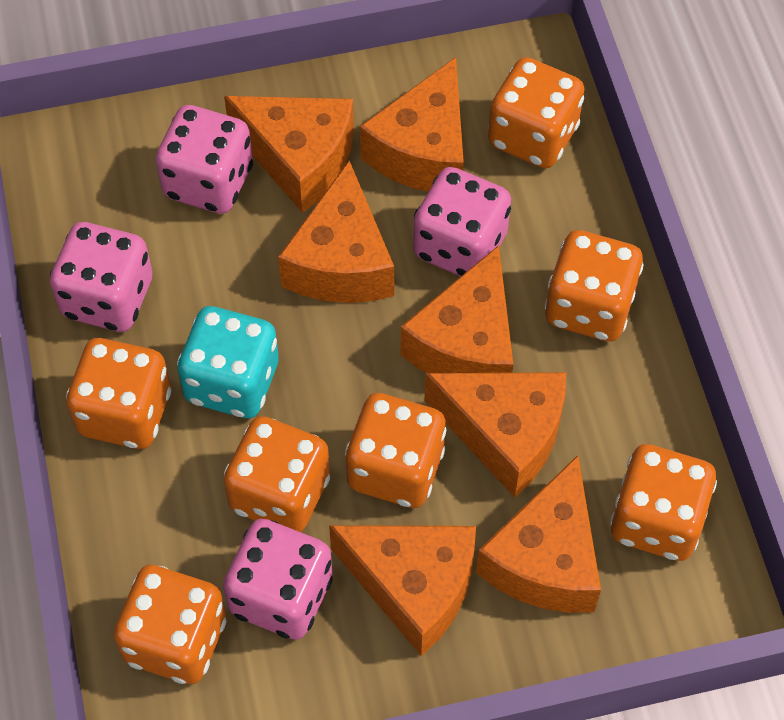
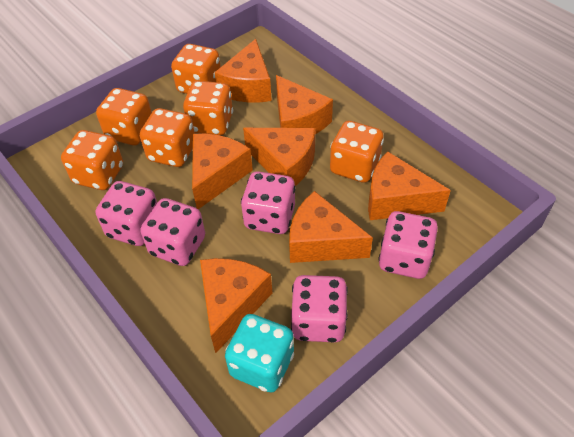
orange dice: 7 -> 6
pink dice: 4 -> 5

